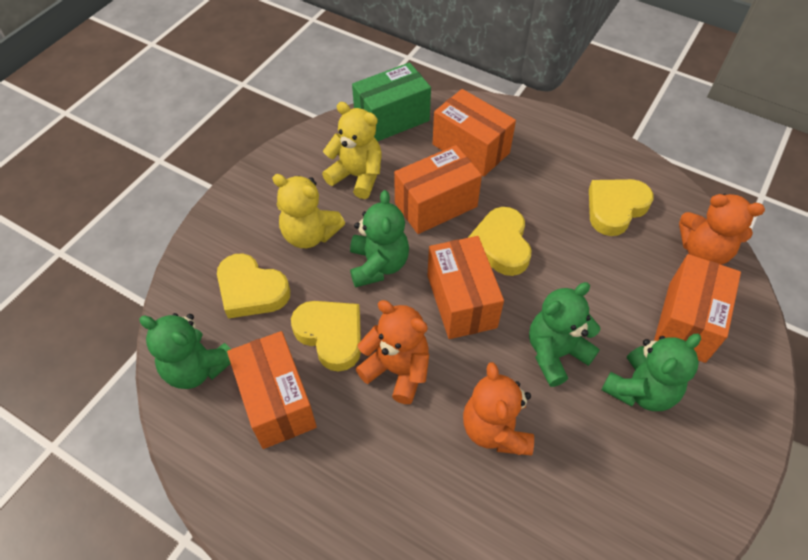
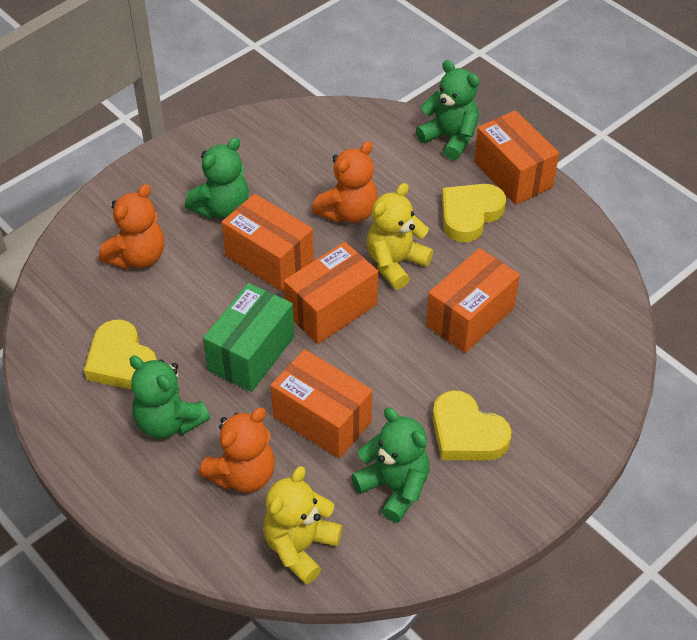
yellow heart: 4 -> 3

